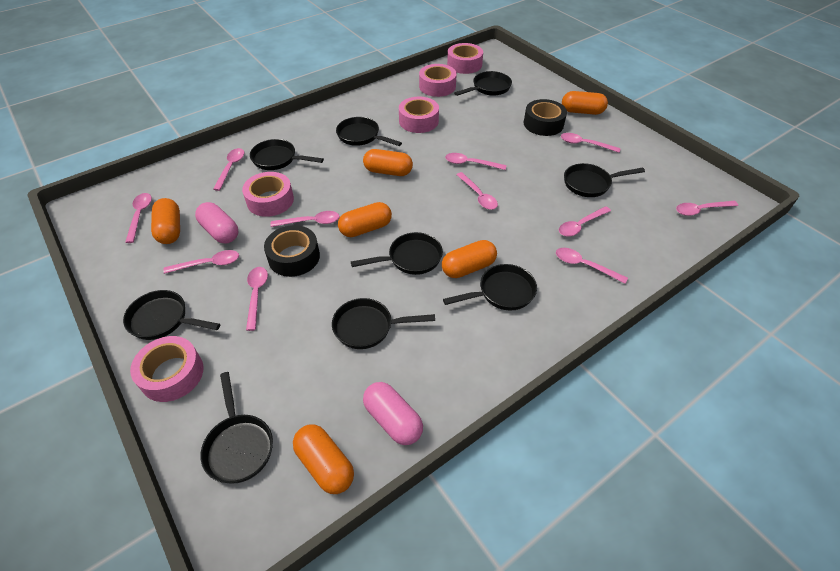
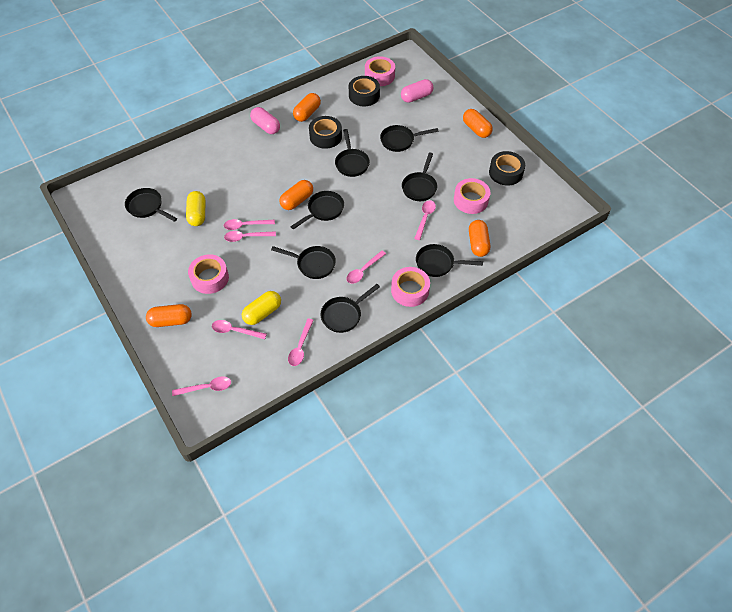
black pan: 9 -> 8
black tape: 2 -> 3
orange capsule: 6 -> 5
pink spoon: 11 -> 7
pink tape: 5 -> 4
yellow capsule: 0 -> 2

